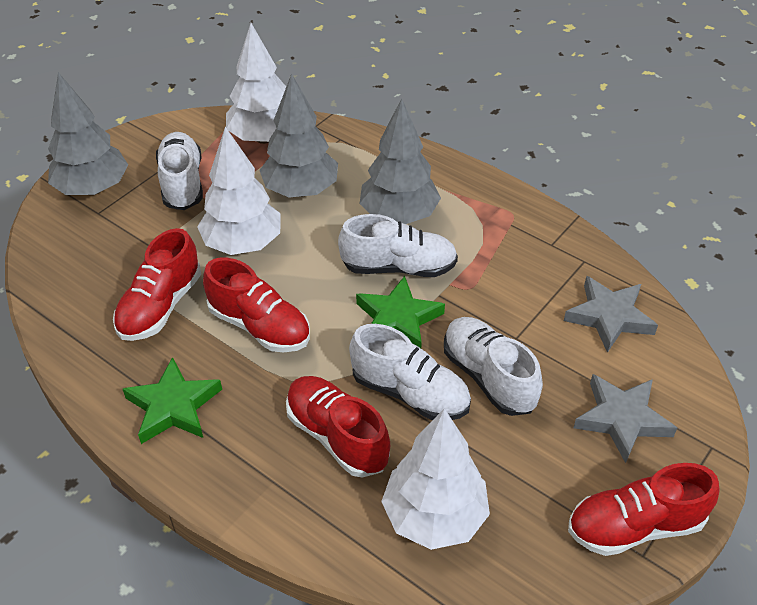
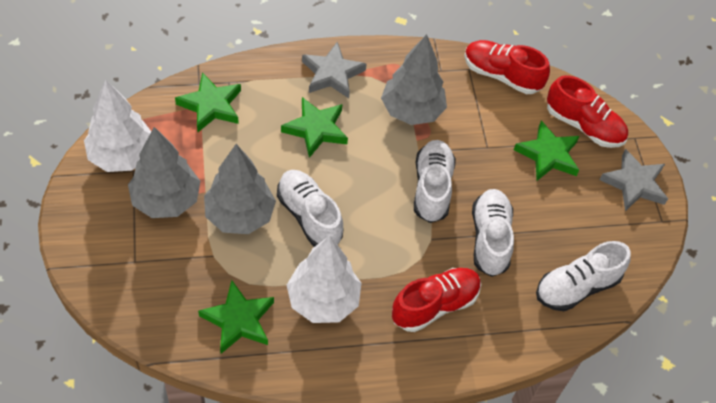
green star: 2 -> 4
red shoe: 4 -> 3
white tree: 3 -> 2

